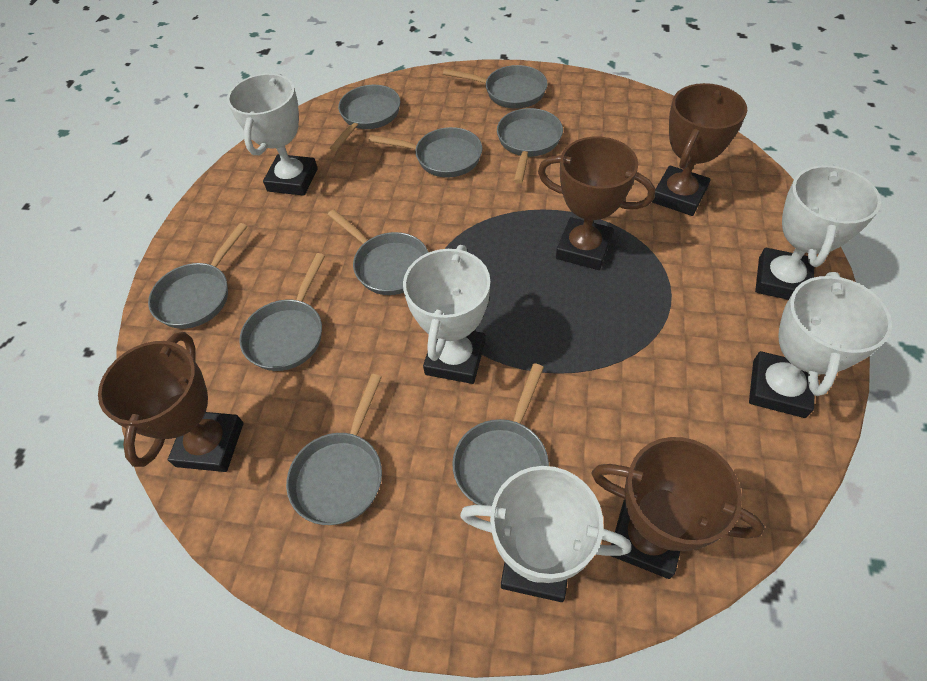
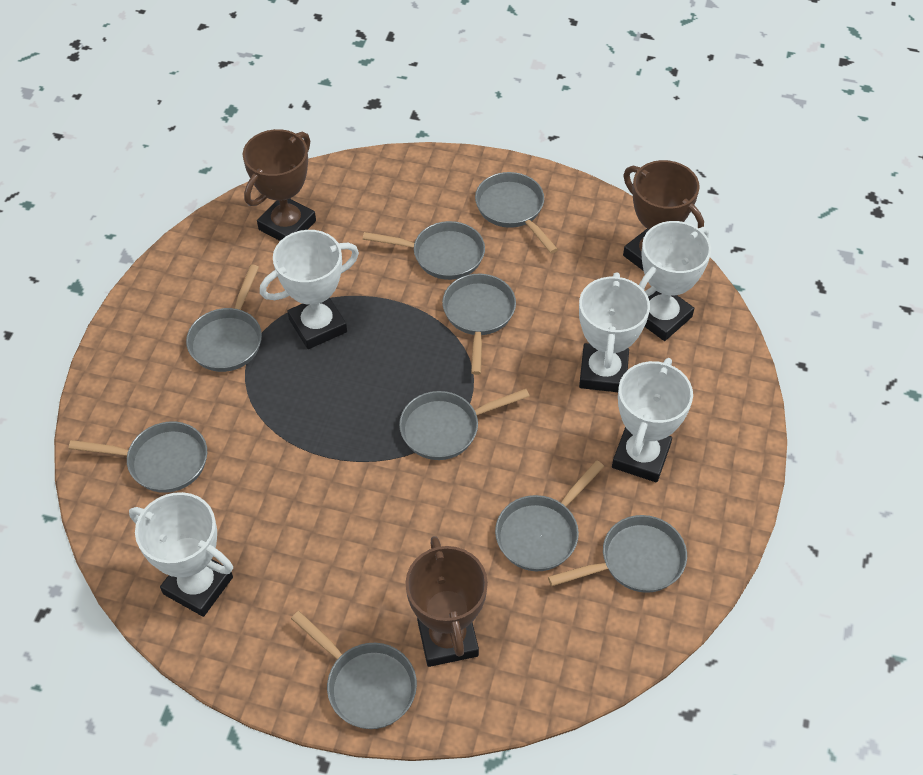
brown trophy: 4 -> 3

